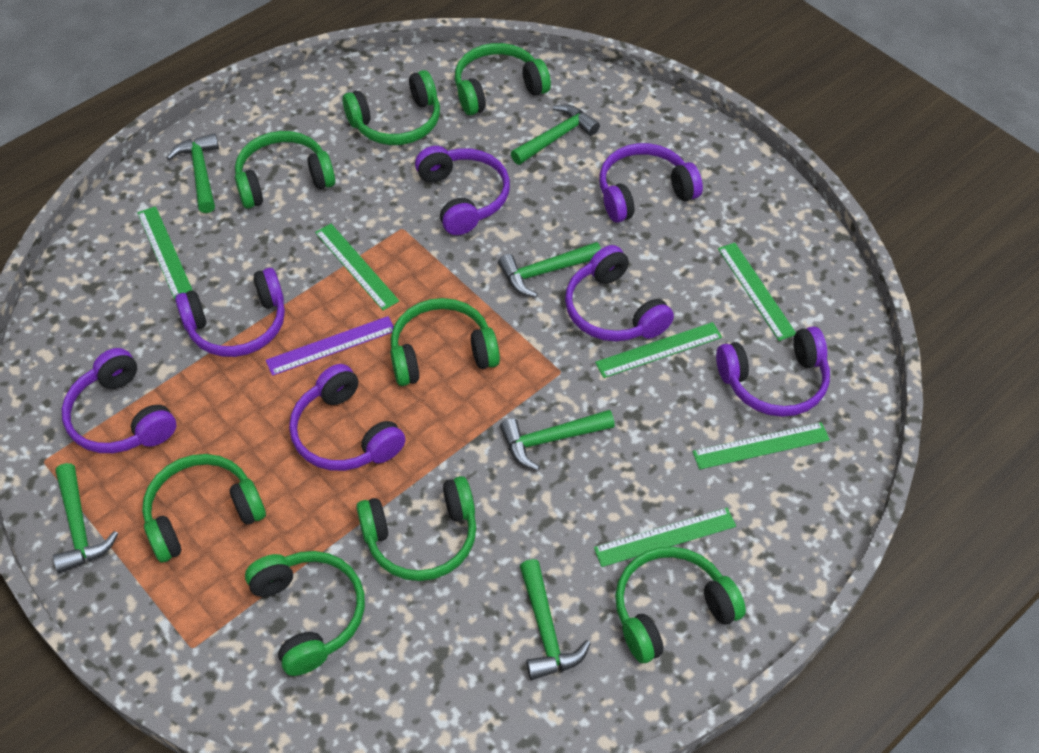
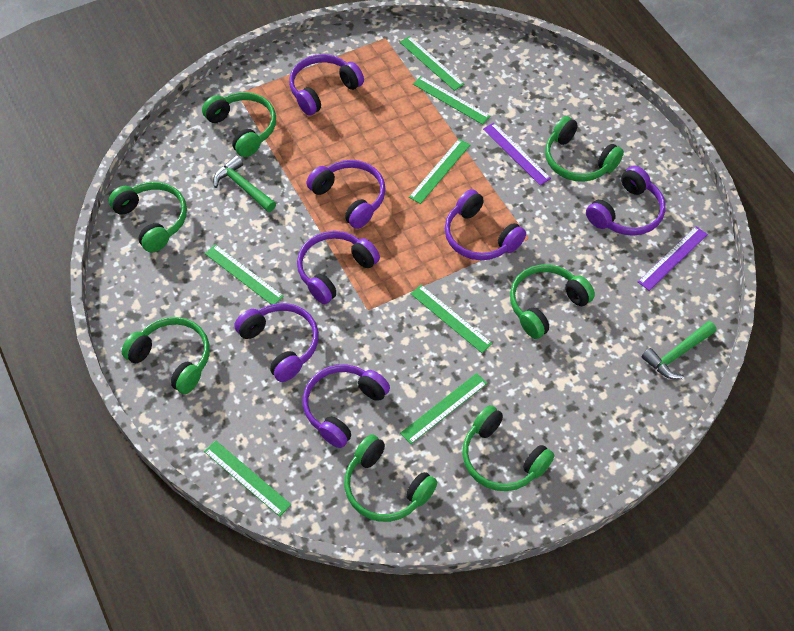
green hammer: 6 -> 2
green headphones: 8 -> 7
green ruler: 6 -> 7
purple ruler: 1 -> 2

